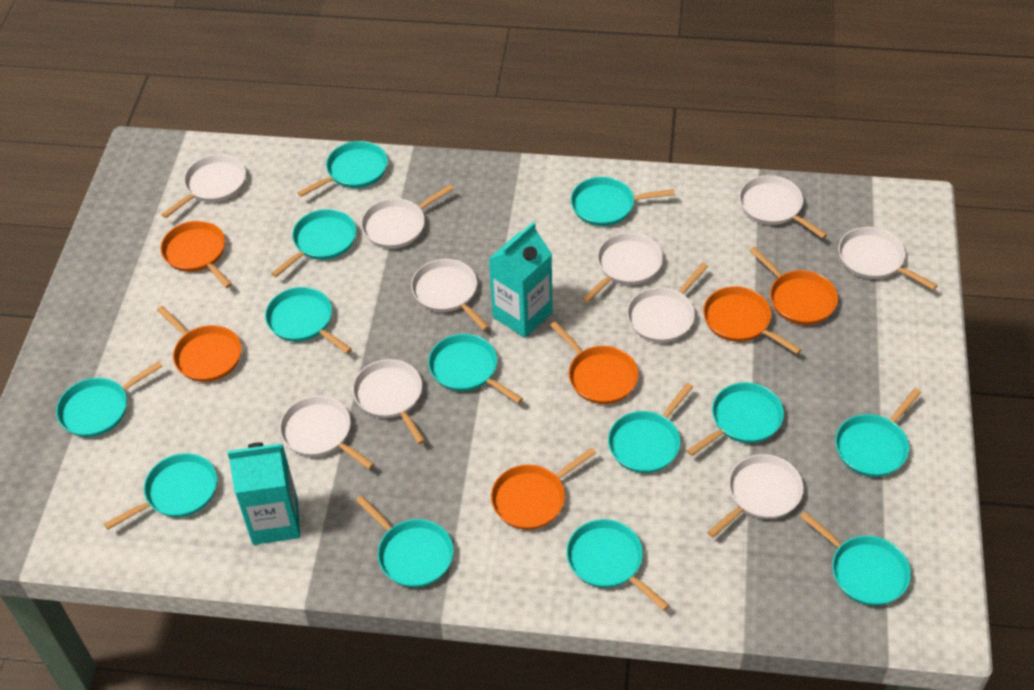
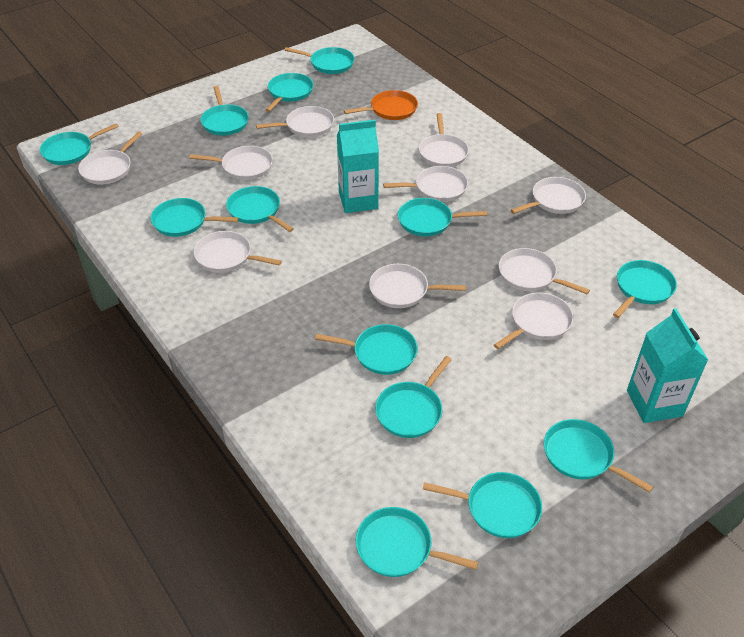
orange pan: 6 -> 1

